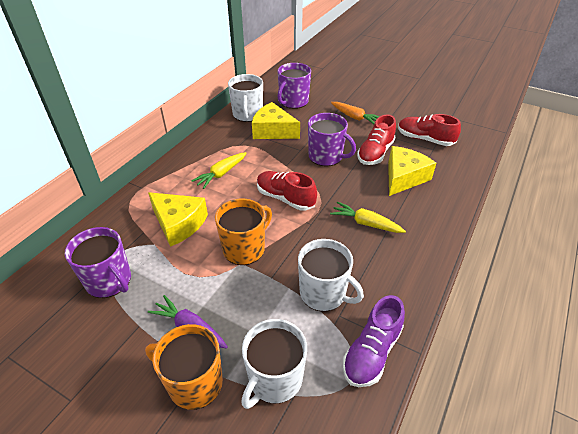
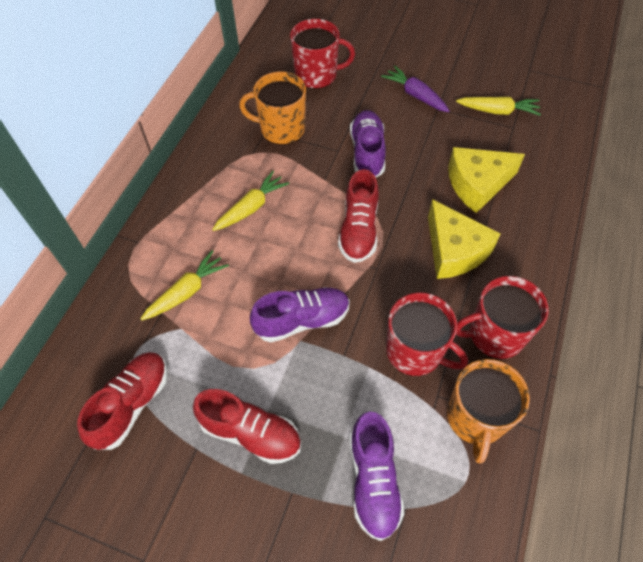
orange carrot: 1 -> 0
purple mug: 3 -> 0
purple shoe: 1 -> 3
red mug: 0 -> 3
white mug: 3 -> 0
yellow carrot: 2 -> 3
yellow cheese: 3 -> 2

